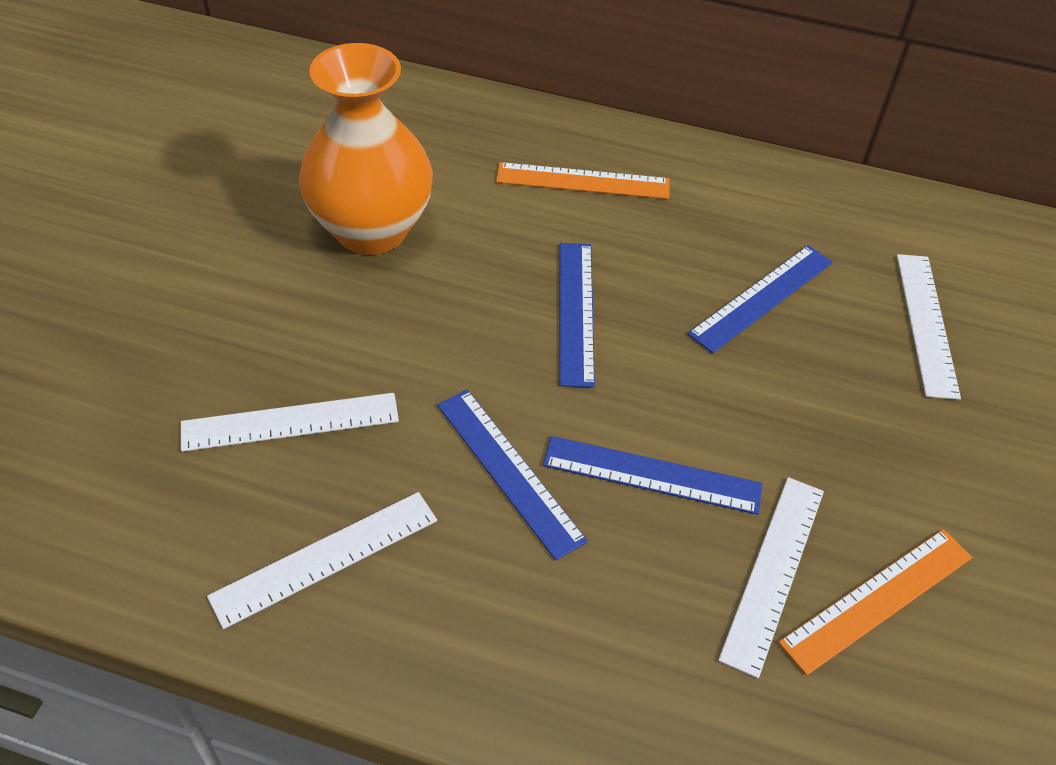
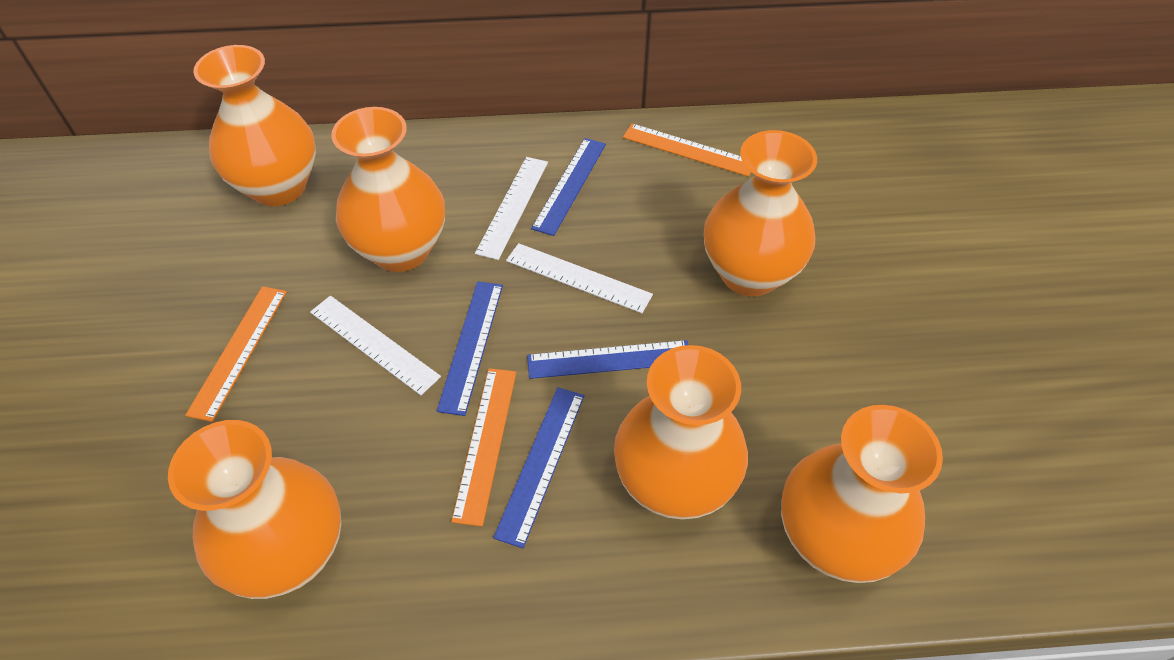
orange ruler: 2 -> 3
orange vase: 1 -> 6
white ruler: 4 -> 3

